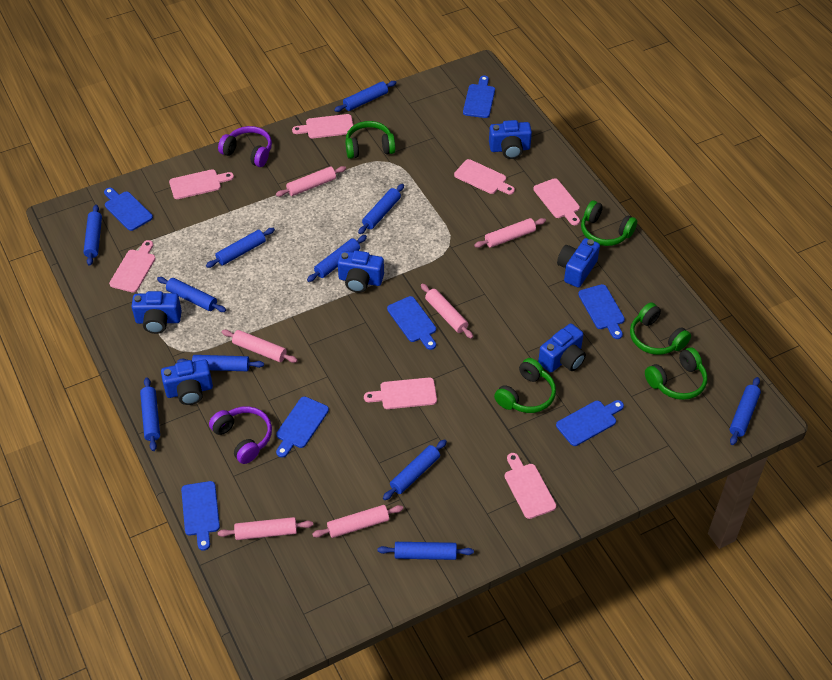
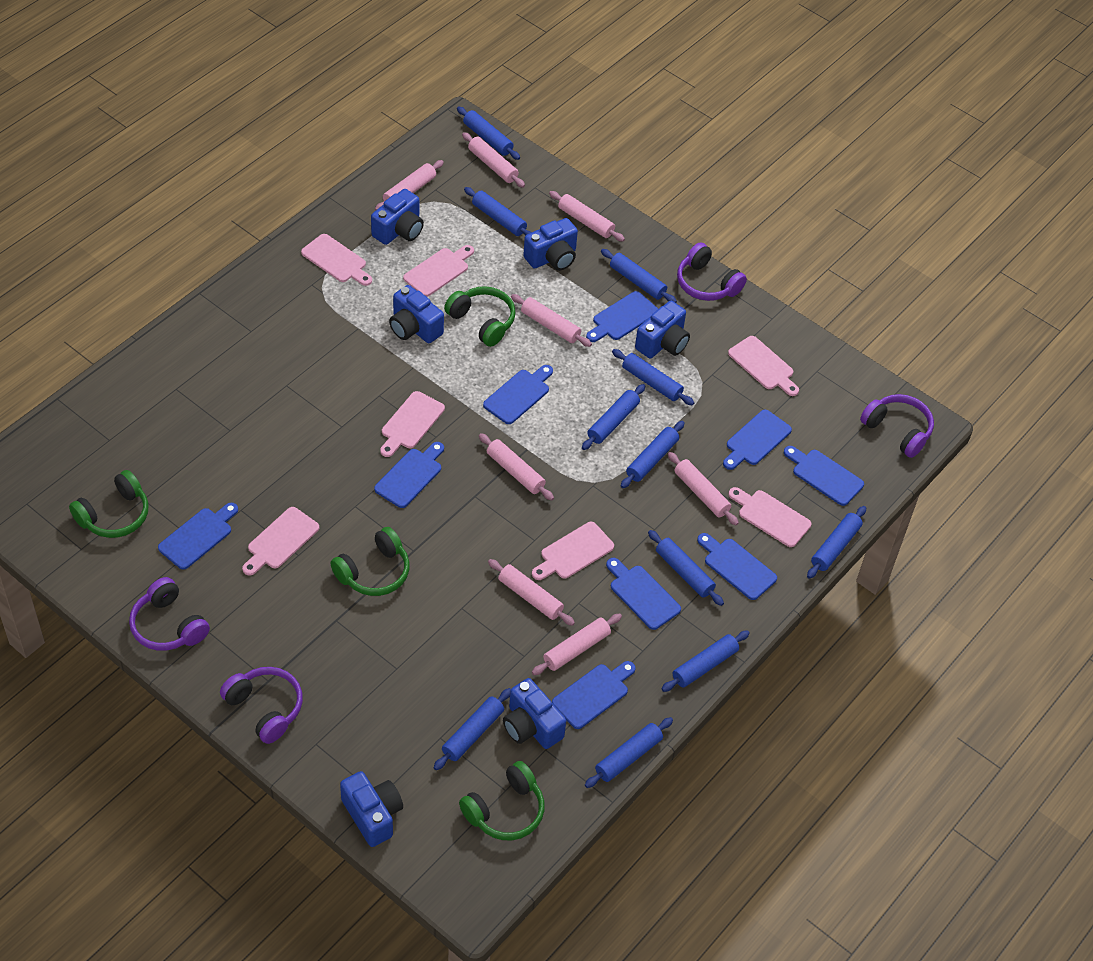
blue cutting board: 7 -> 9
green headphones: 5 -> 4
pink rolling pin: 6 -> 8
purple headphones: 2 -> 4

